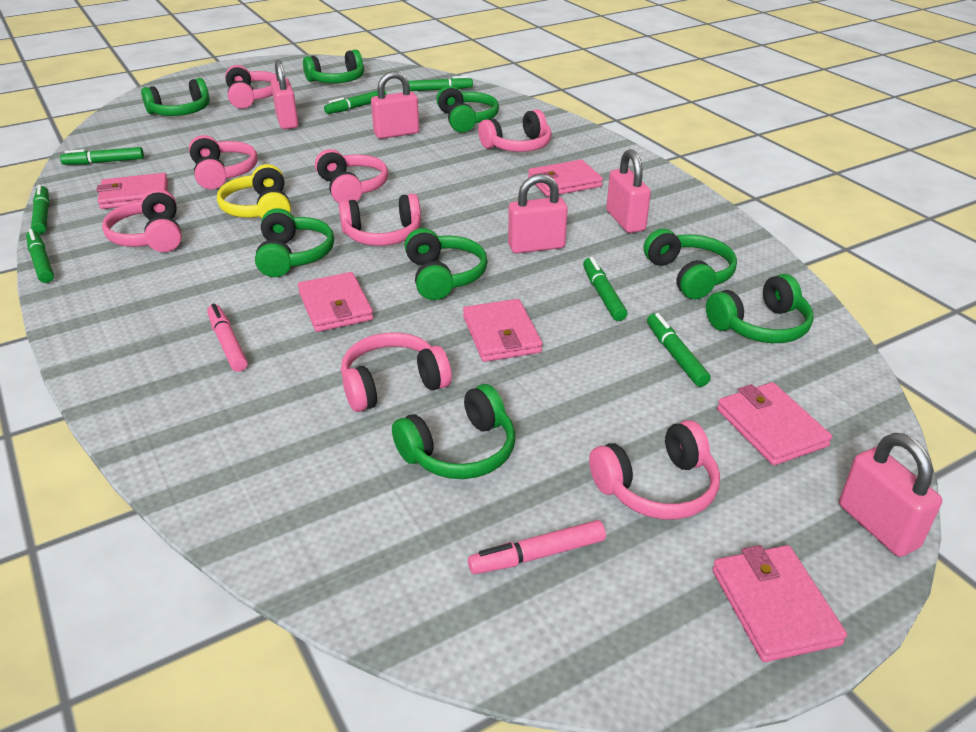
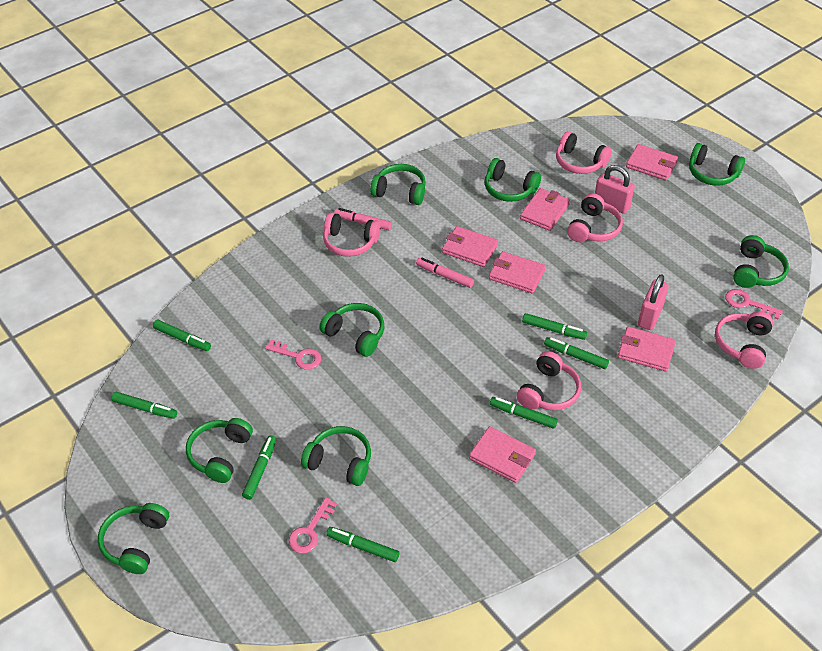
pink headphones: 8 -> 5
pink key: 0 -> 3
pink padlock: 5 -> 2
yellow headphones: 1 -> 0

